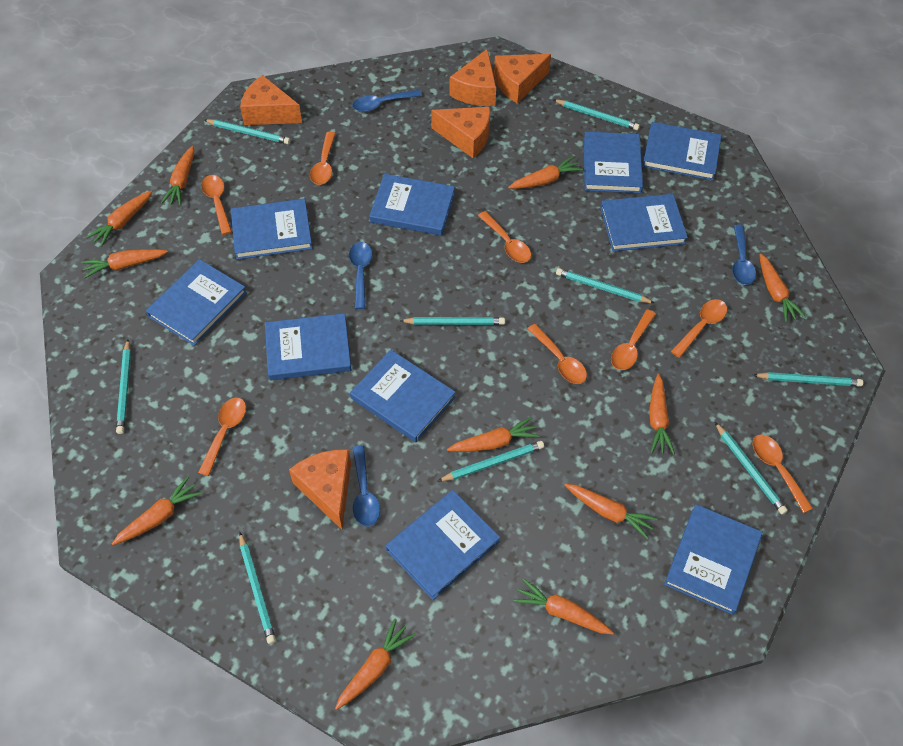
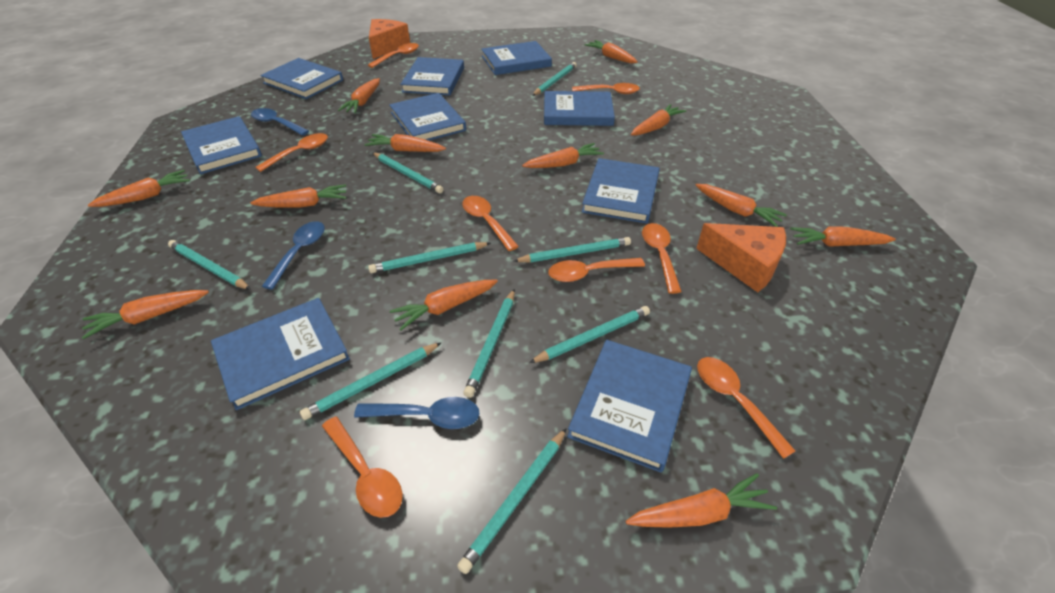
blue book: 10 -> 9
blue spoon: 4 -> 3
orange carrot: 11 -> 12
orange cheese: 5 -> 2

